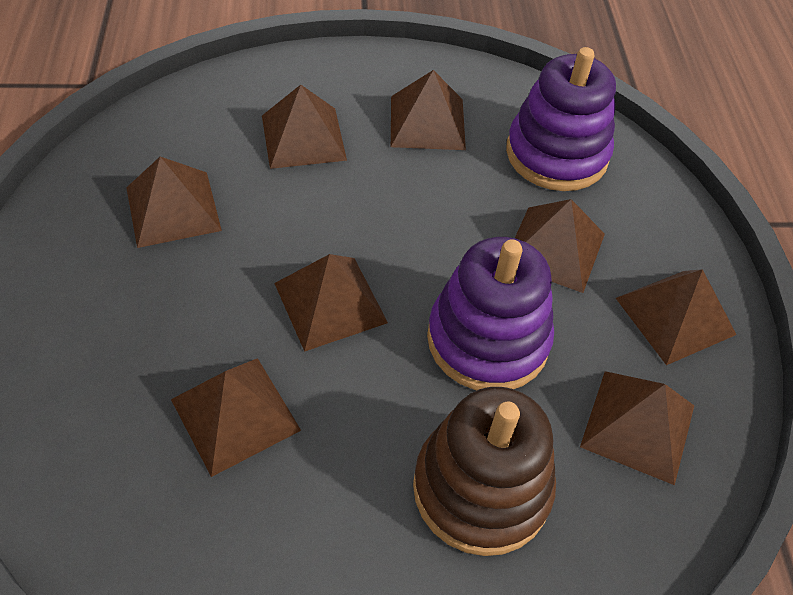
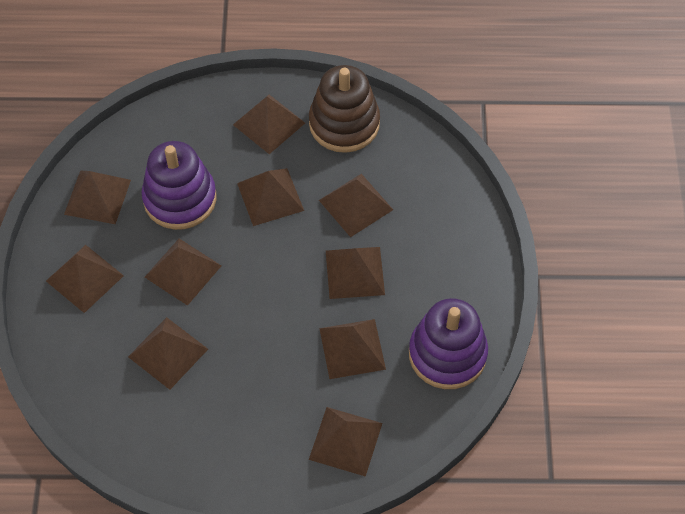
brown pyramid: 8 -> 10

